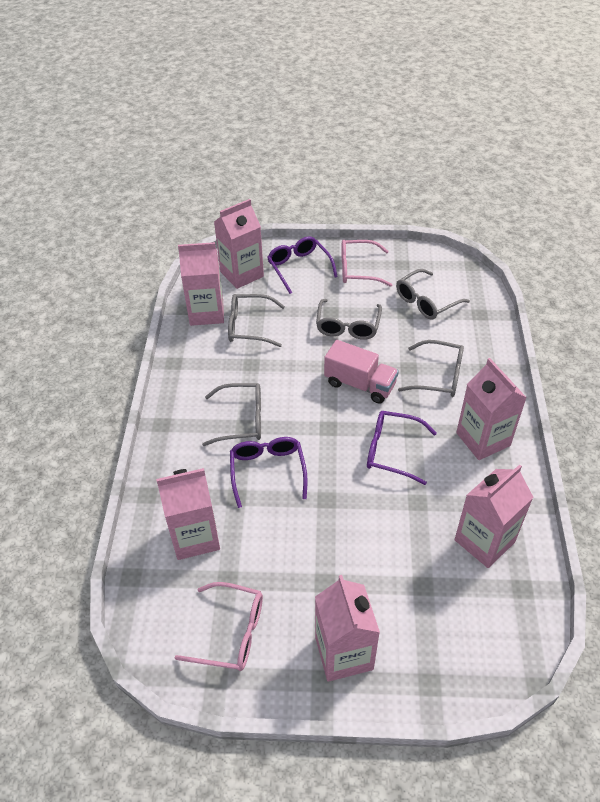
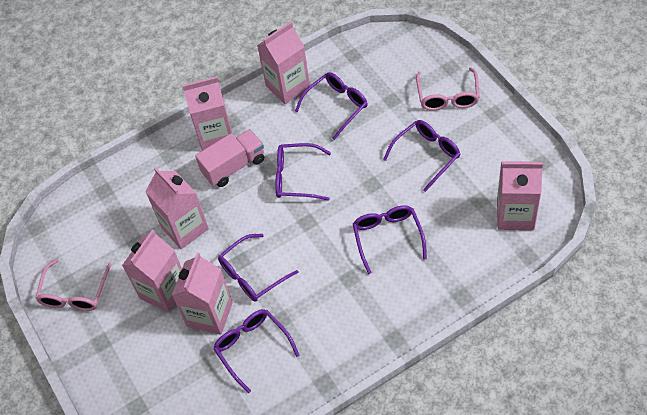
grey glasses: 5 -> 0
purple glasses: 3 -> 6

